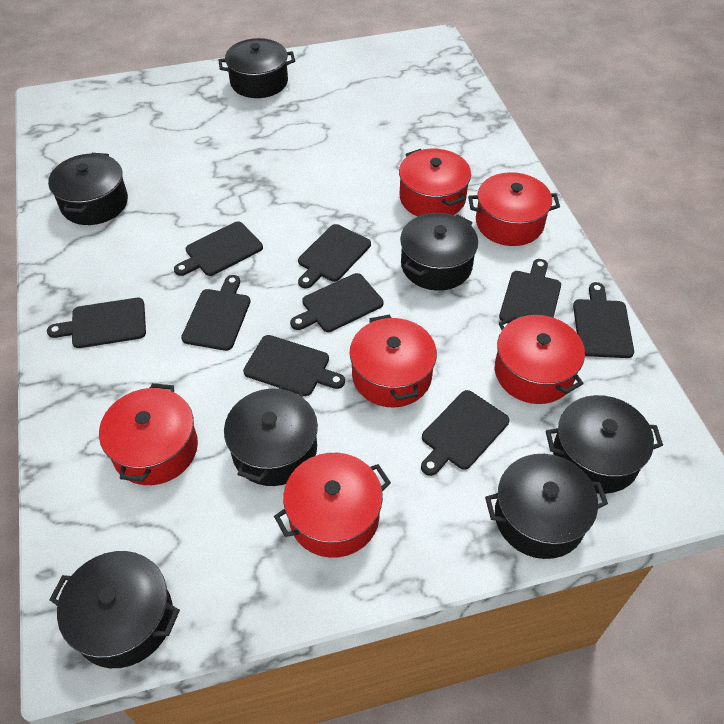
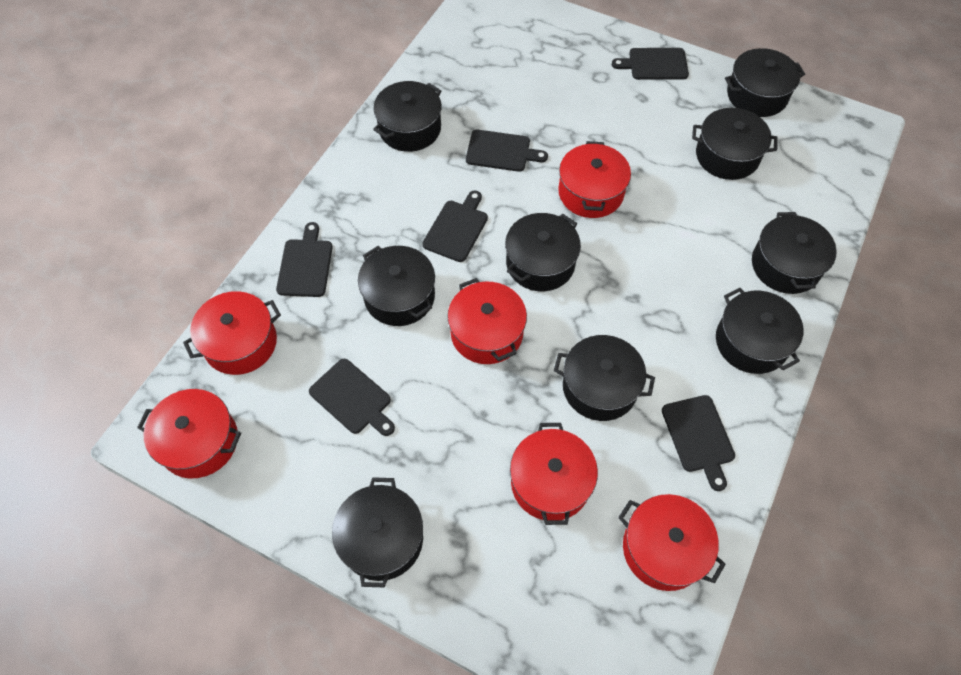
black cutting board: 9 -> 6
black pot: 7 -> 9

